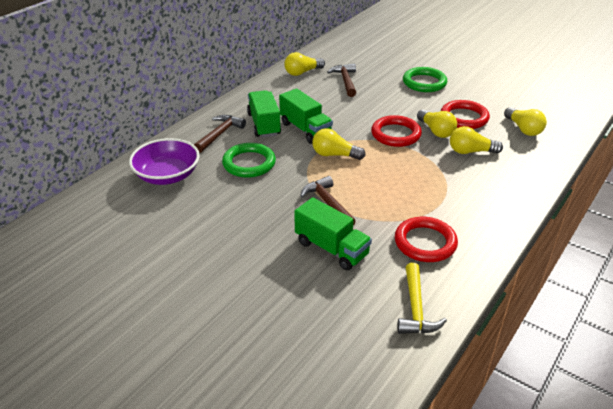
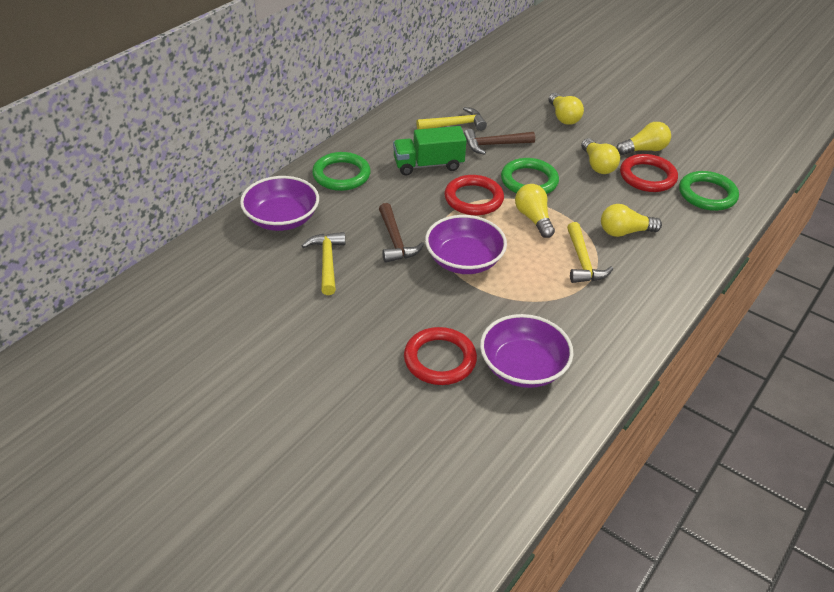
brown hammer: 3 -> 2
green ring: 2 -> 3
green truck: 3 -> 1
purple bowl: 1 -> 3
yellow hammer: 1 -> 3

